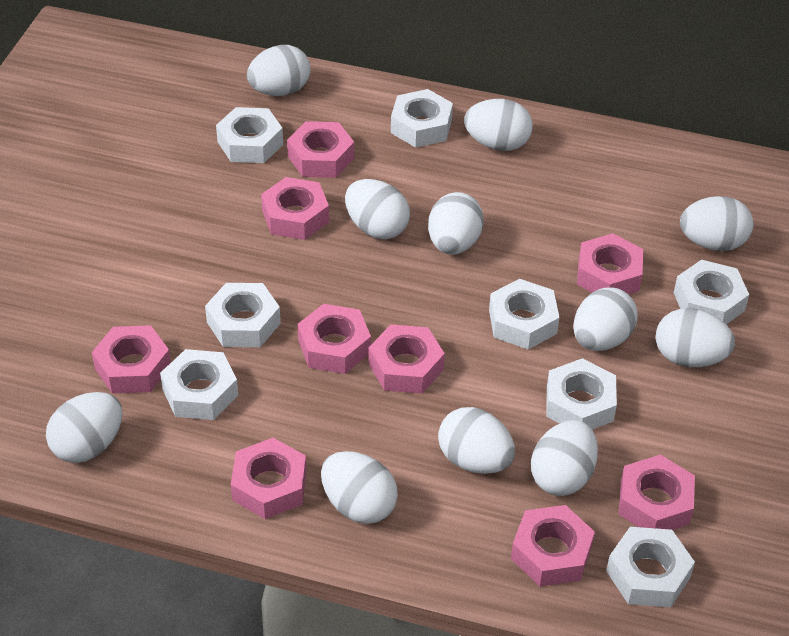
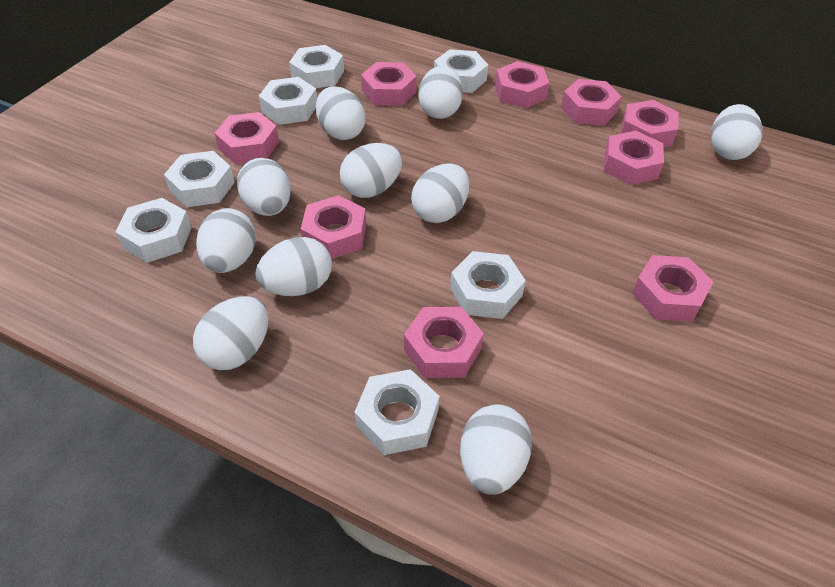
white egg: 11 -> 10
white nut: 8 -> 7

